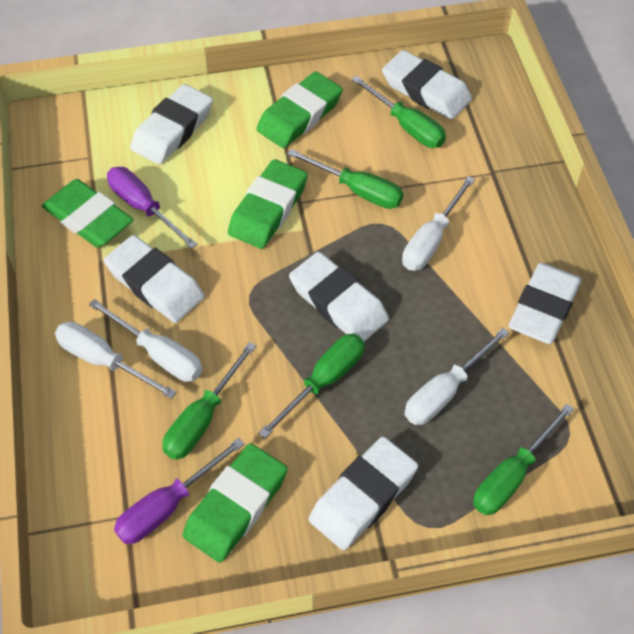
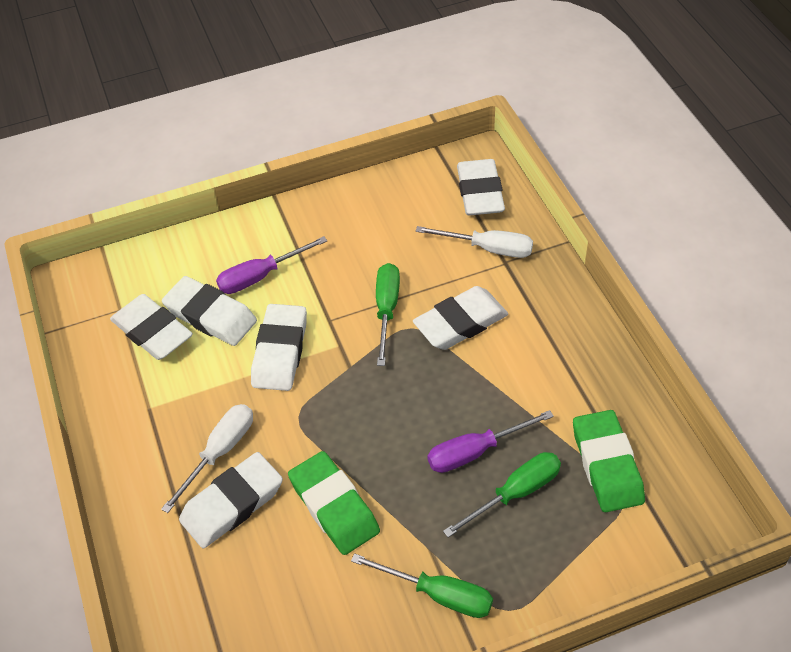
green eraser: 4 -> 2
green screwdriver: 5 -> 3
white screwdriver: 4 -> 2

